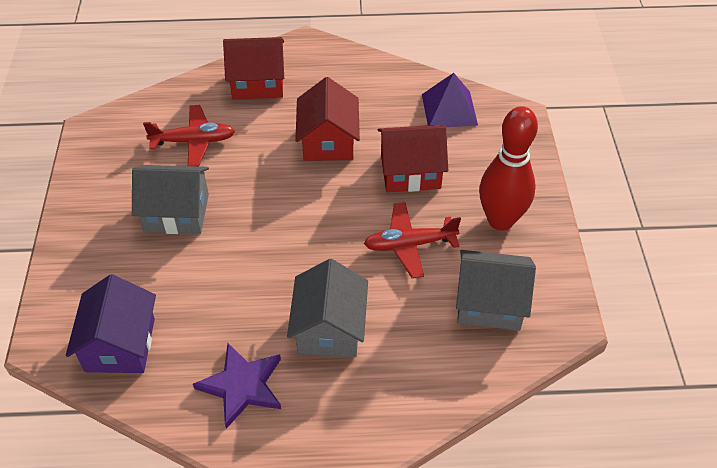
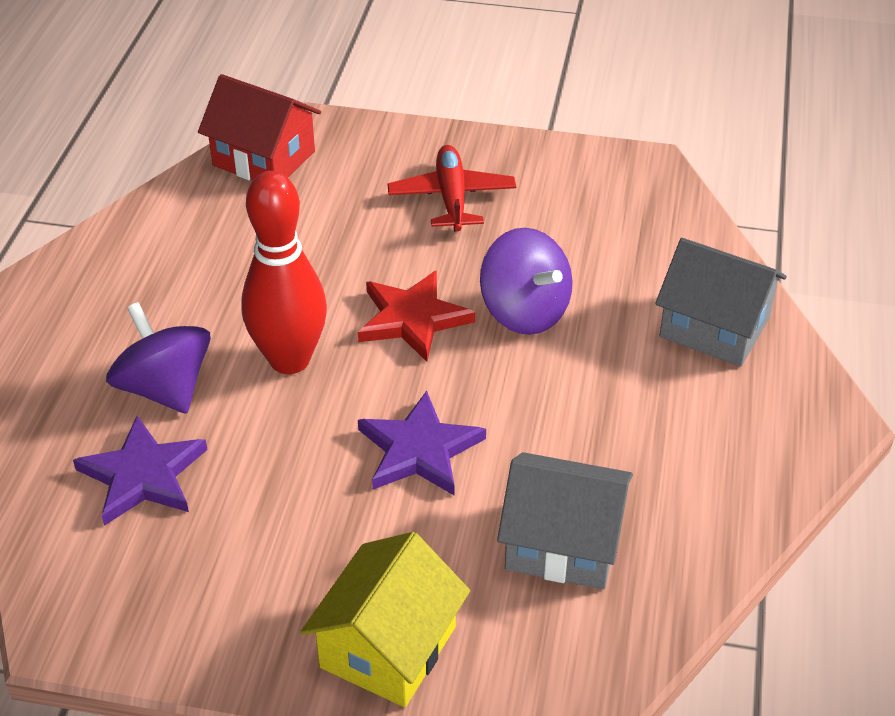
grey house: 3 -> 2
purple house: 1 -> 0
purple pyramid: 1 -> 0
purple spinning top: 0 -> 2
purple star: 1 -> 2
red house: 3 -> 1
red plane: 2 -> 1
red star: 0 -> 1
yellow house: 0 -> 1

